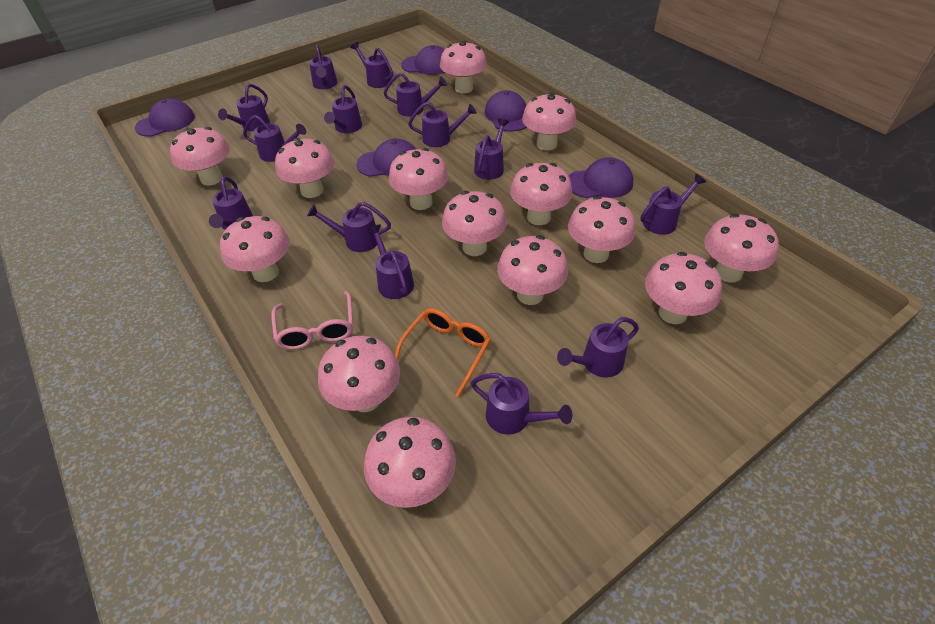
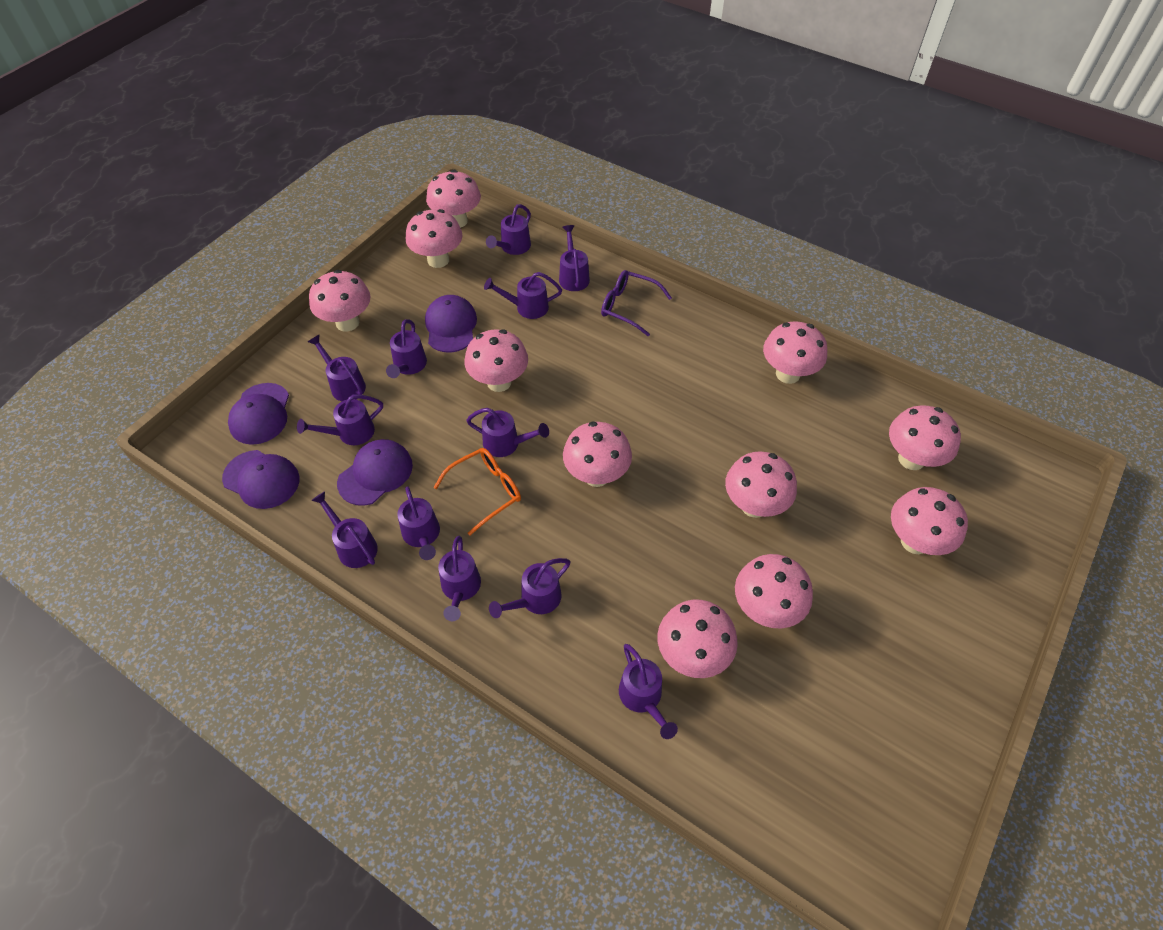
pink glasses: 1 -> 0
pink mushroom: 14 -> 11
purple cap: 5 -> 4
purple glasses: 0 -> 1
purple watering can: 14 -> 12

